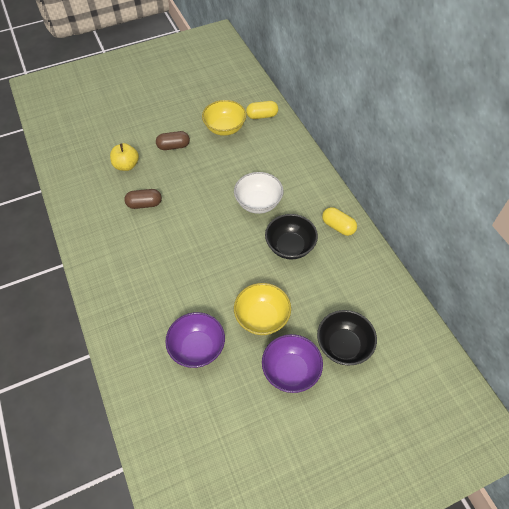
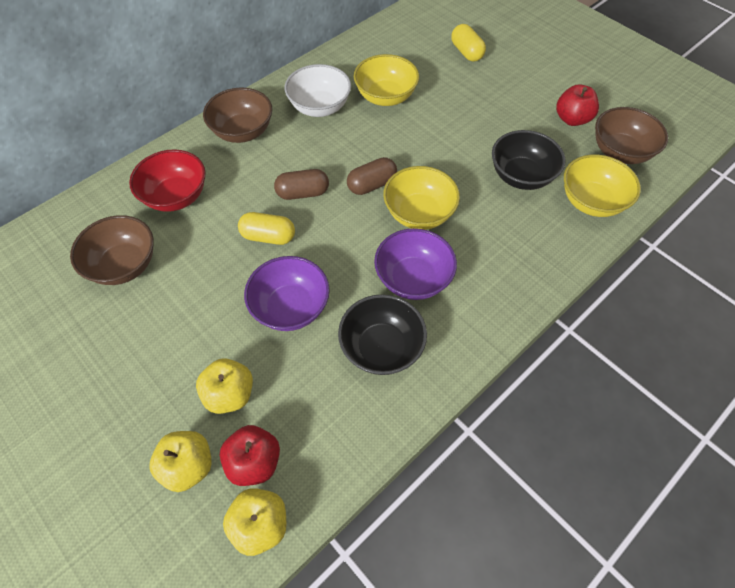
brown bowl: 0 -> 3
red apple: 0 -> 2
red bowl: 0 -> 1
yellow apple: 1 -> 3
yellow bowl: 2 -> 3

